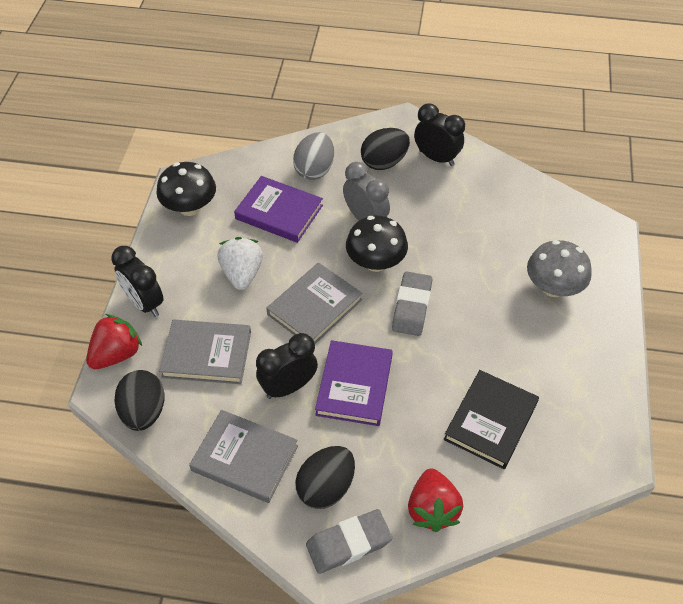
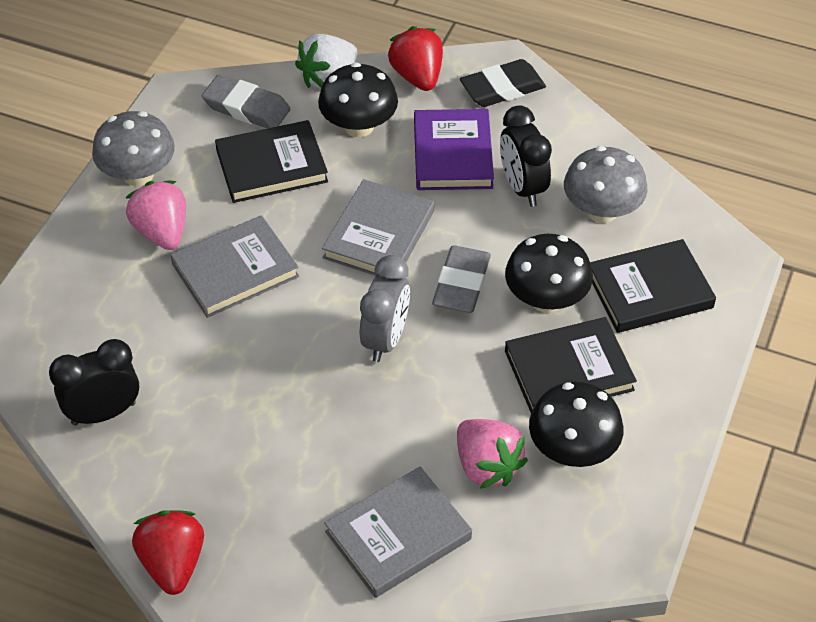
black book: 1 -> 3
black clock: 3 -> 2
black egg: 3 -> 0
black eraser: 0 -> 1
black mushroom: 2 -> 3
grey egg: 1 -> 0
grey mushroom: 1 -> 2
pink strawberry: 0 -> 2
purple book: 2 -> 1

